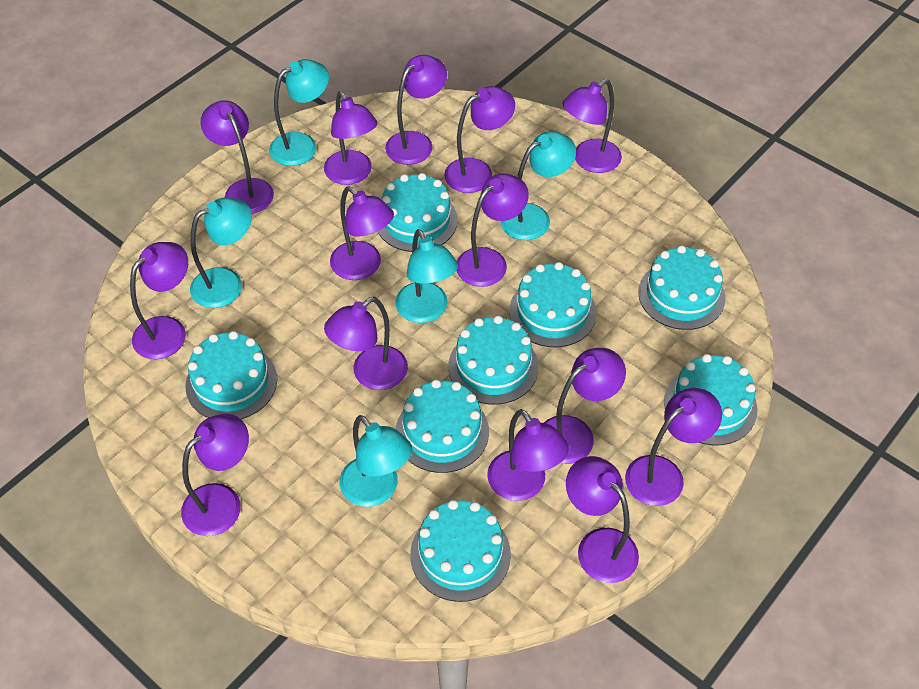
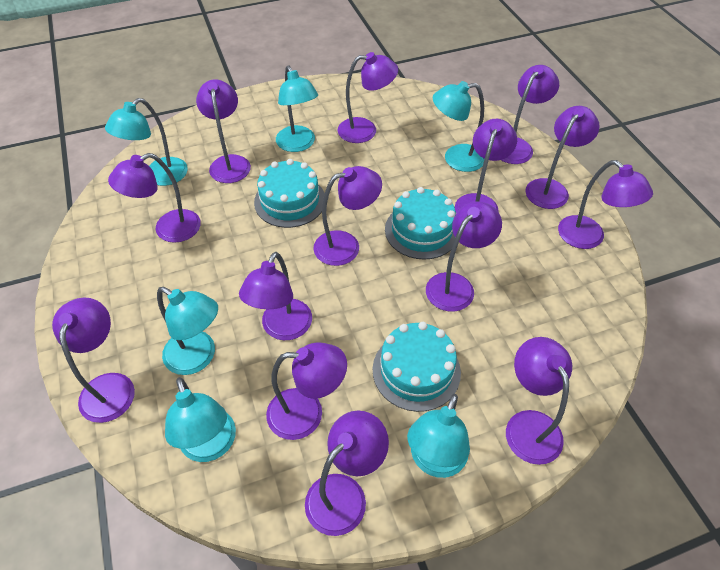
turquoise cake: 8 -> 3
turquoise lamp: 5 -> 6

